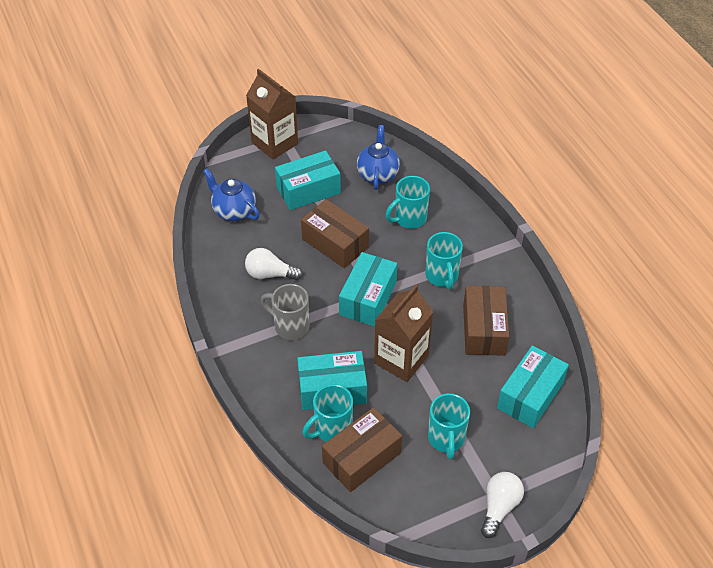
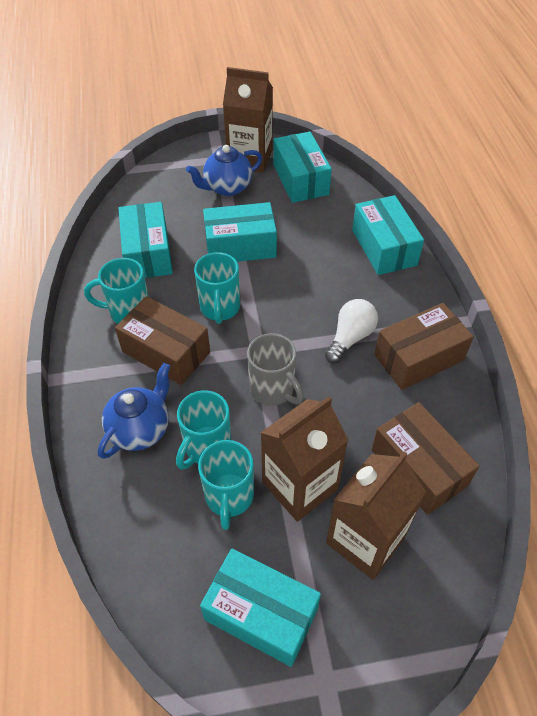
brown carton: 2 -> 3
turquoise box: 4 -> 5
white light bulb: 2 -> 1

